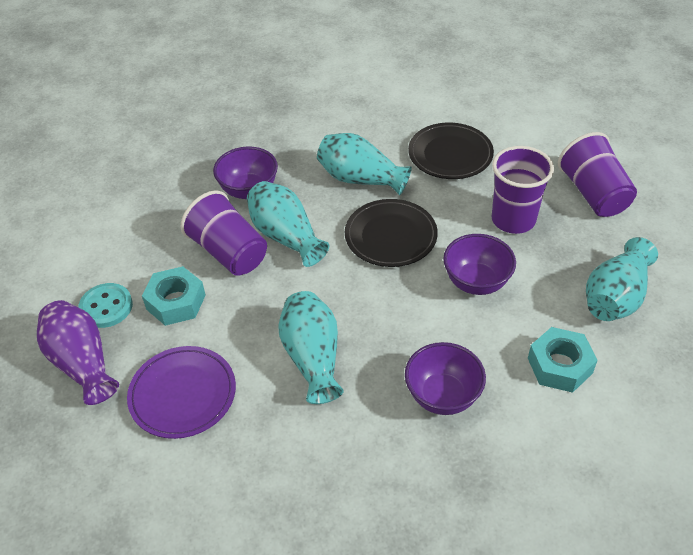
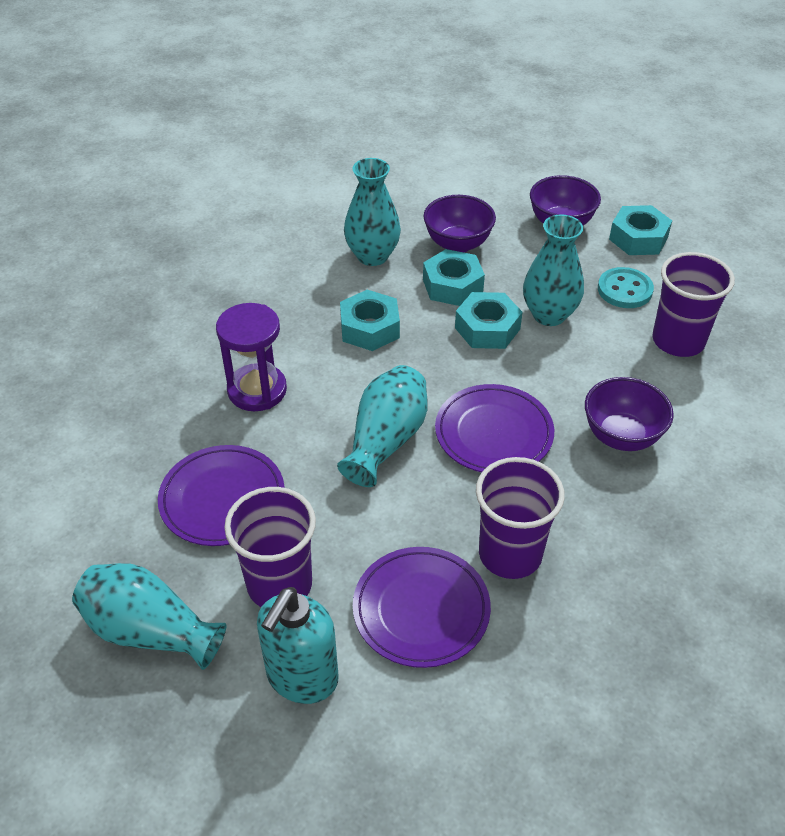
black plate: 2 -> 0
purple hourglass: 0 -> 1
purple plate: 1 -> 3
purple vase: 1 -> 0
turquoise nut: 2 -> 4
turquoise soap dispenser: 0 -> 1

